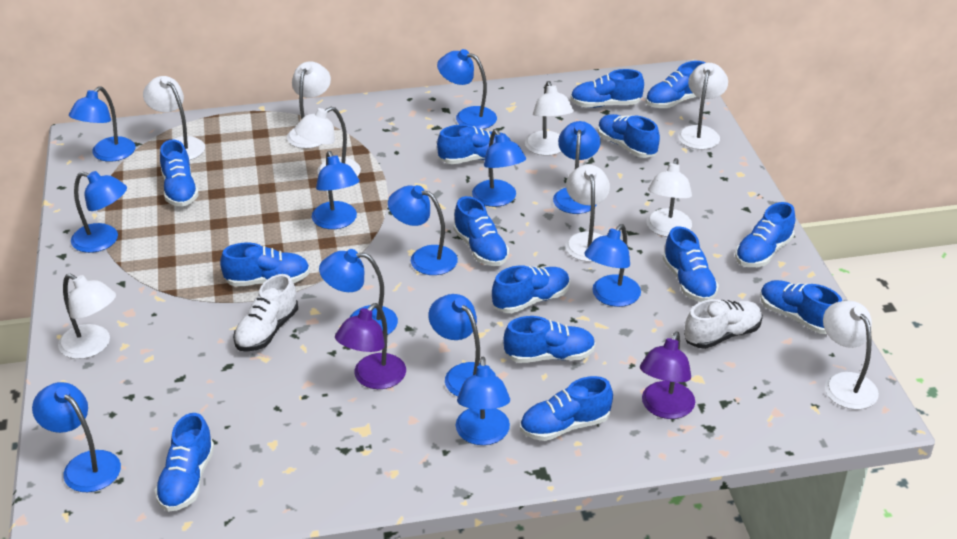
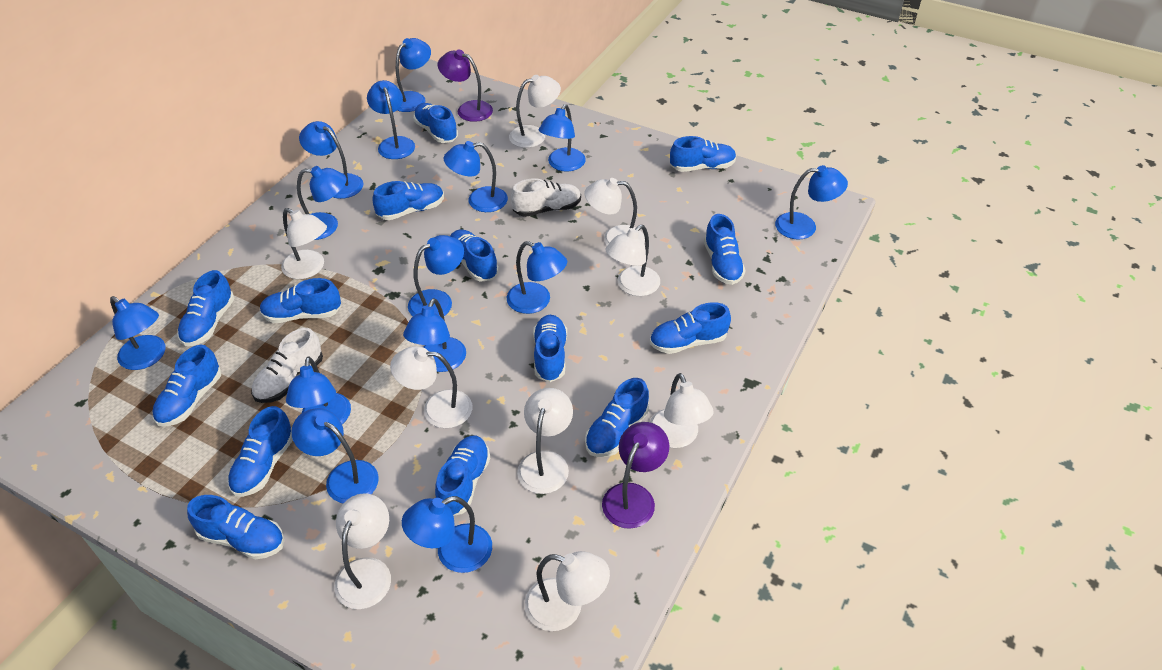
blue lamp: 12 -> 14

